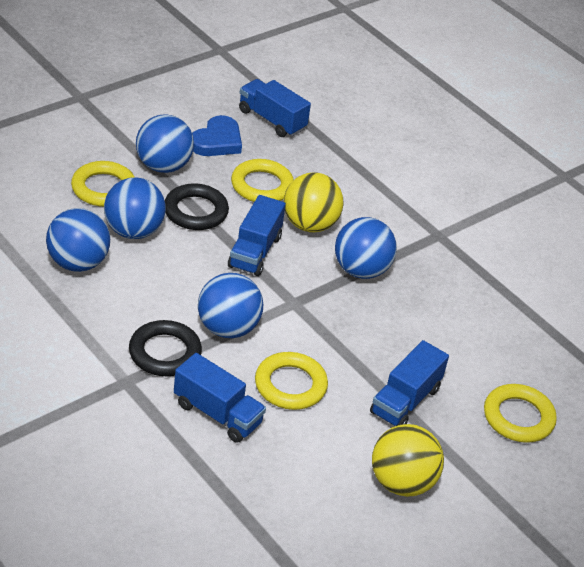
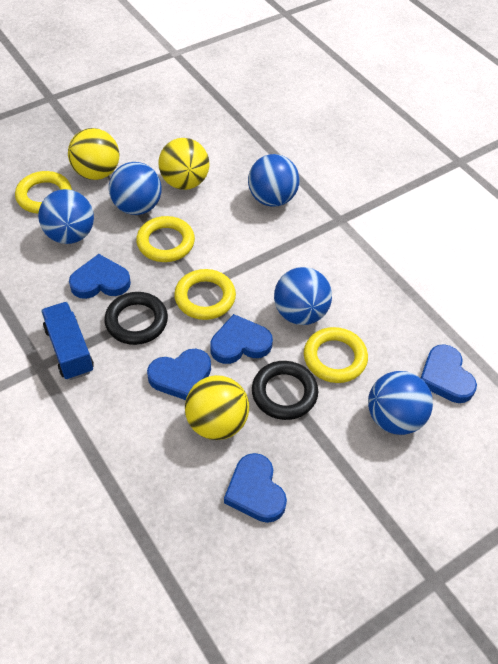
blue heart: 1 -> 5
blue truck: 4 -> 1
yellow ball: 2 -> 3

